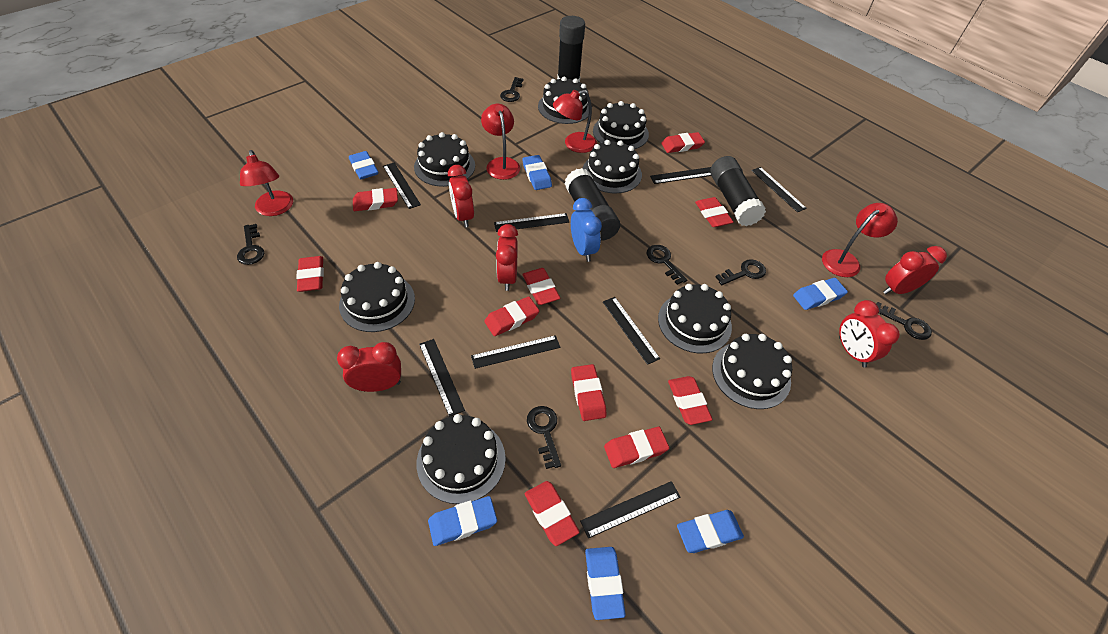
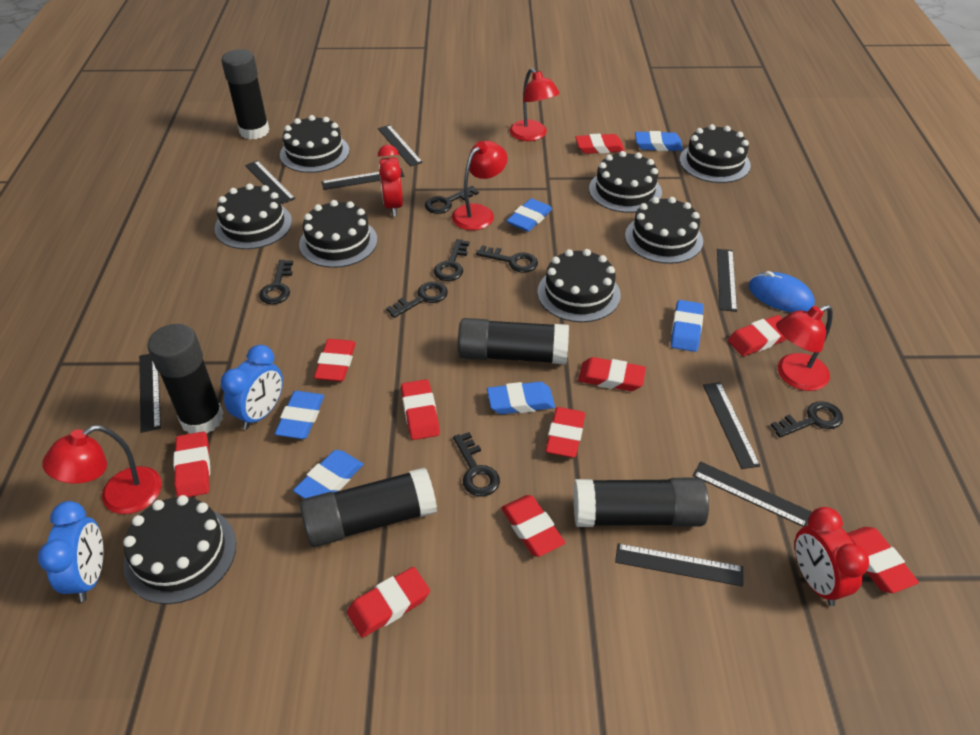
black glue stick: 3 -> 5
black key: 6 -> 7
blue clock: 1 -> 2
blue mouse: 0 -> 1
red clock: 5 -> 2

